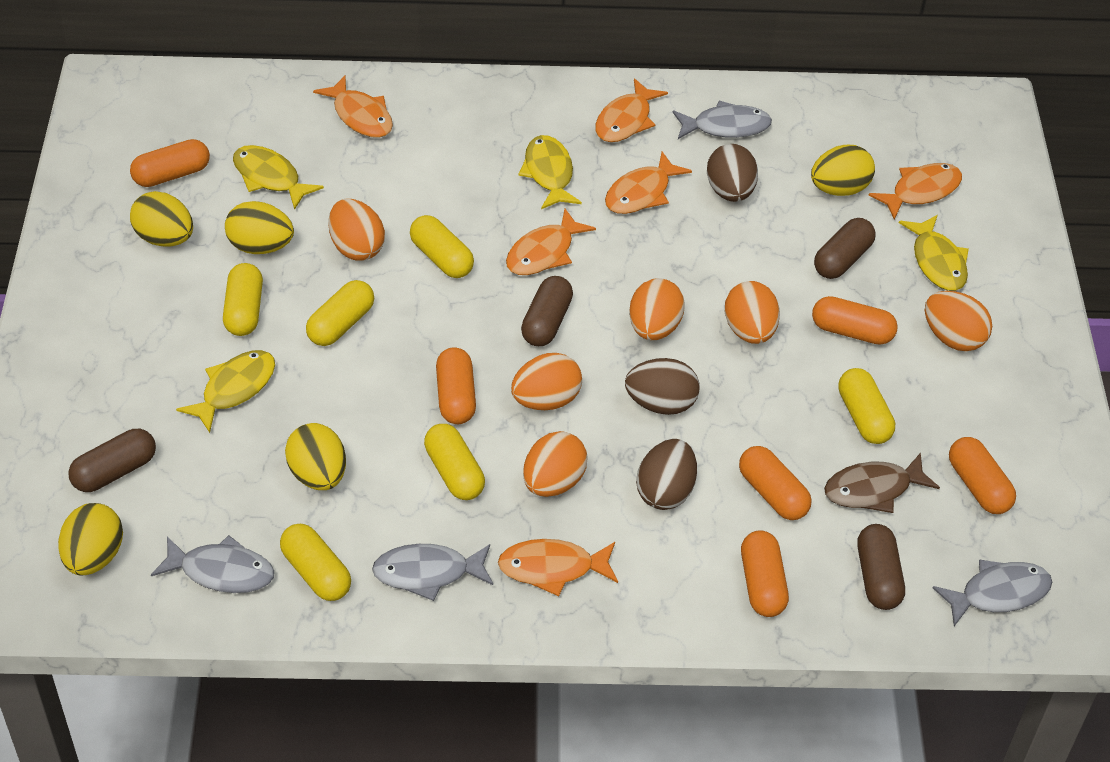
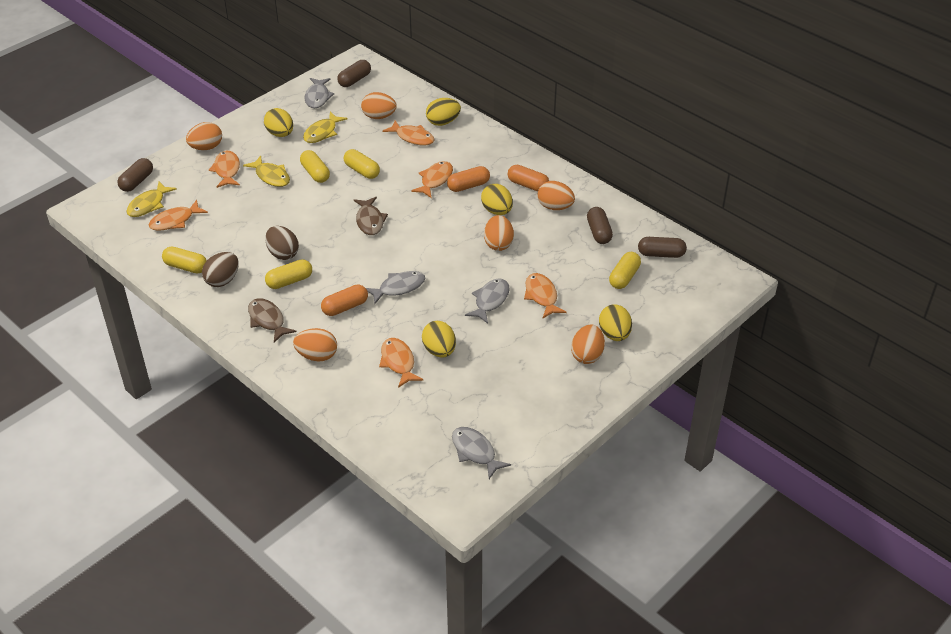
brown egg: 3 -> 2
brown fish: 1 -> 2
orange capsule: 6 -> 3
yellow capsule: 6 -> 5
yellow fish: 4 -> 3

